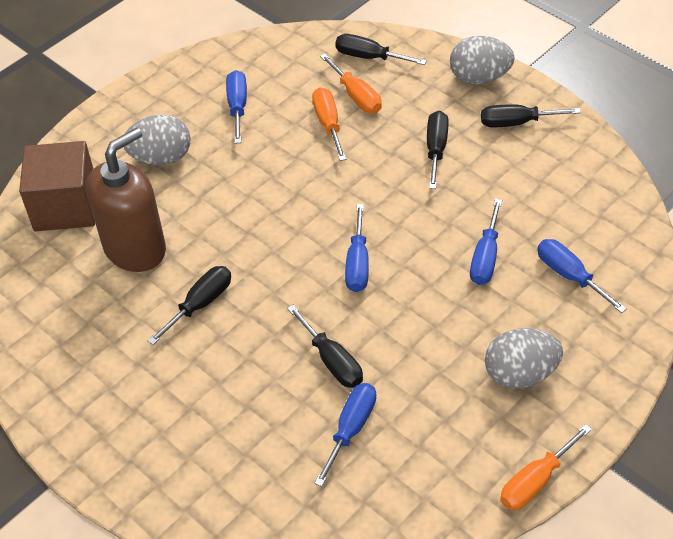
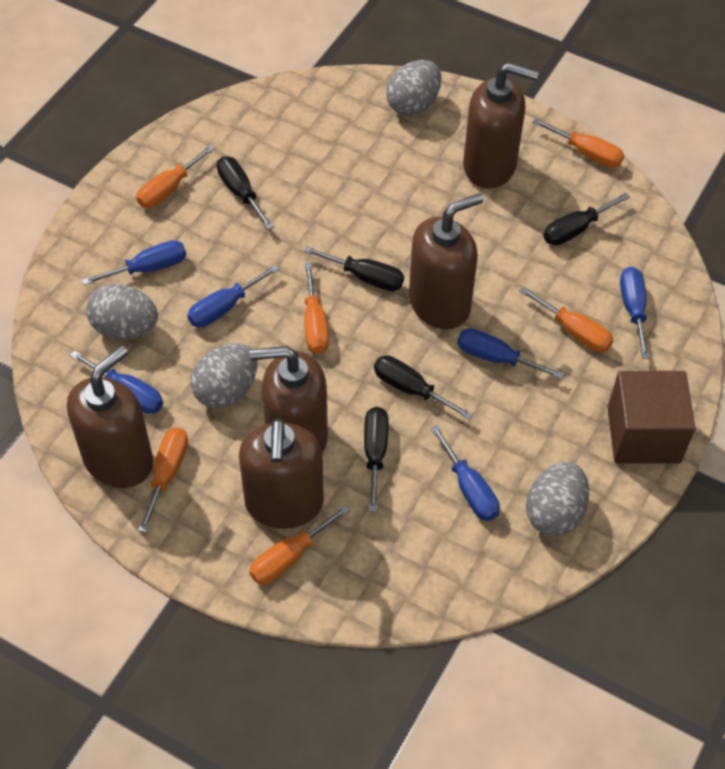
blue screwdriver: 5 -> 6
brown soap dispenser: 1 -> 5
grey egg: 3 -> 4
orange screwdriver: 3 -> 6

